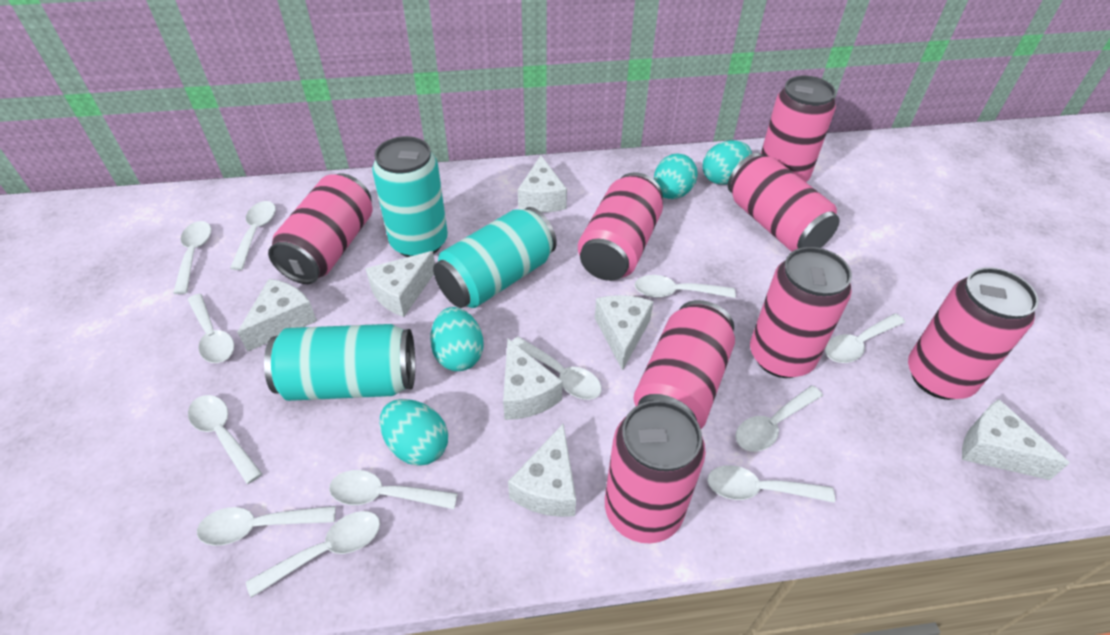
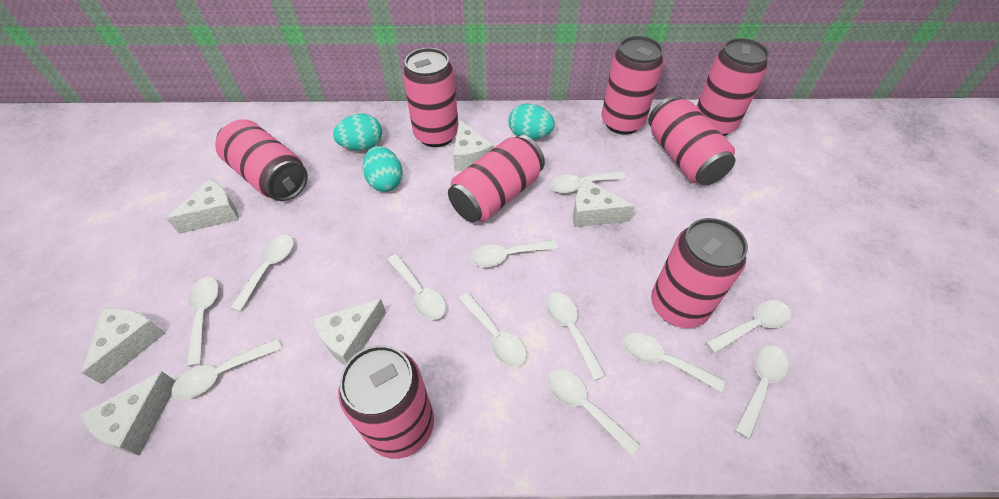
turquoise can: 3 -> 0
turquoise egg: 4 -> 3
white cheese: 7 -> 6

